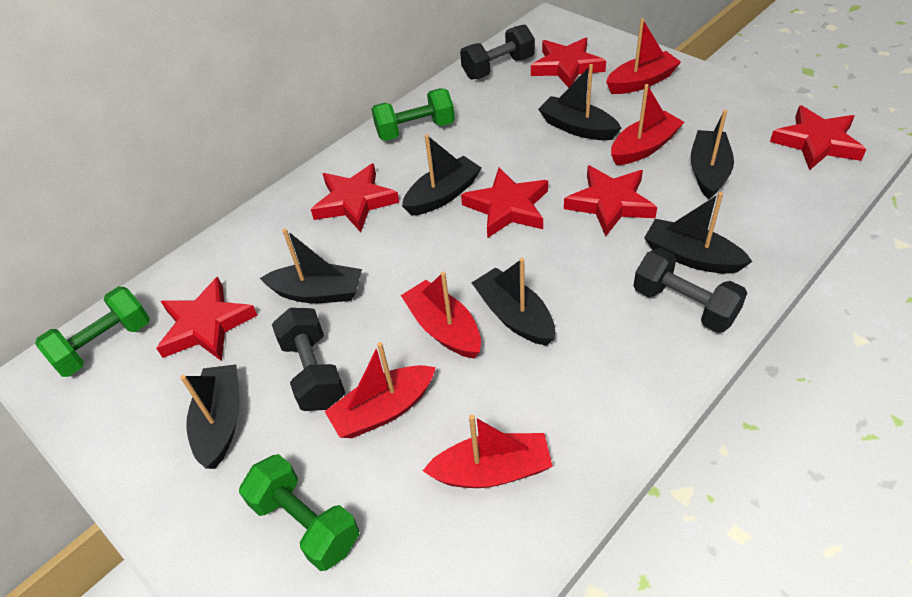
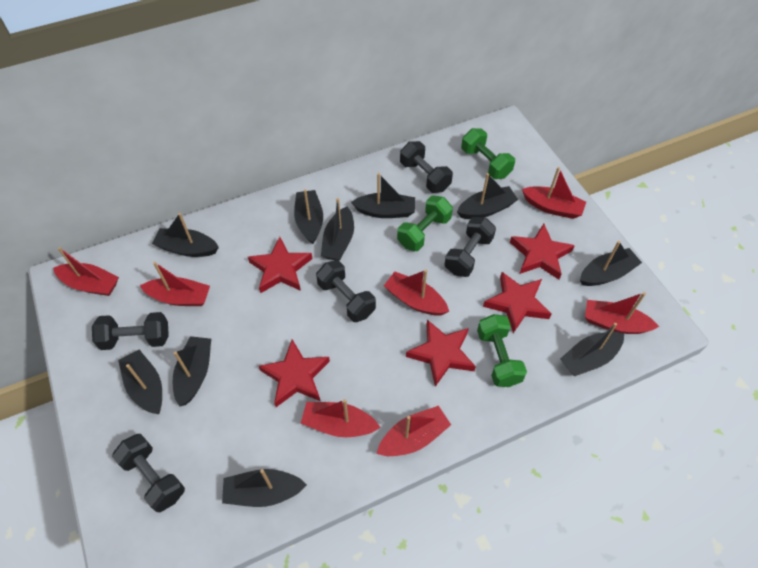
black boat: 7 -> 10
black dumbbell: 3 -> 5
red boat: 5 -> 7
red star: 6 -> 5

